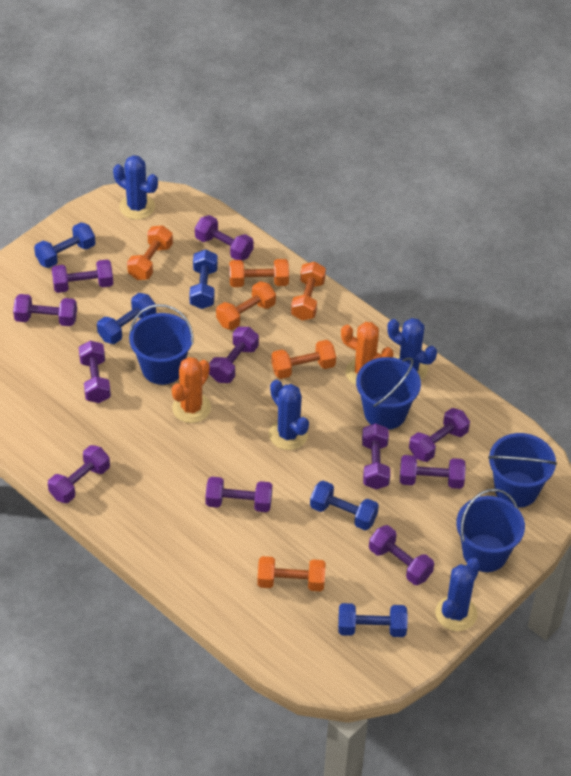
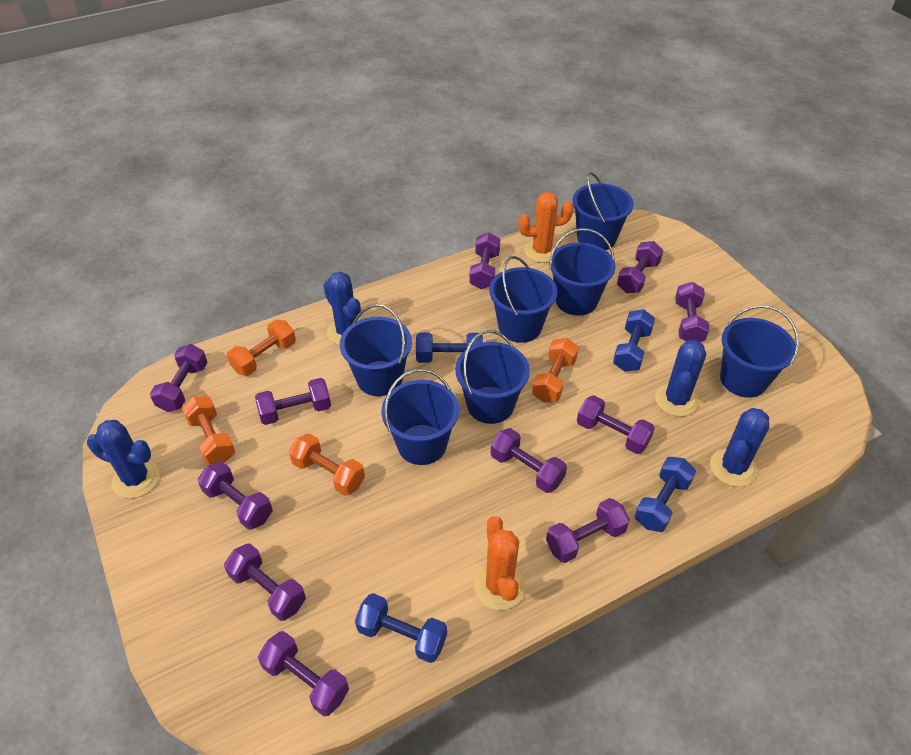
blue bucket: 4 -> 7
blue dumbbell: 5 -> 4
orange dumbbell: 6 -> 4

